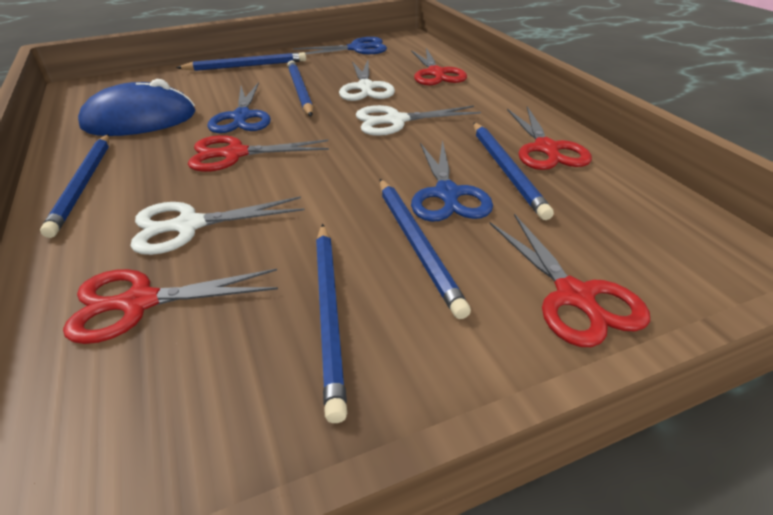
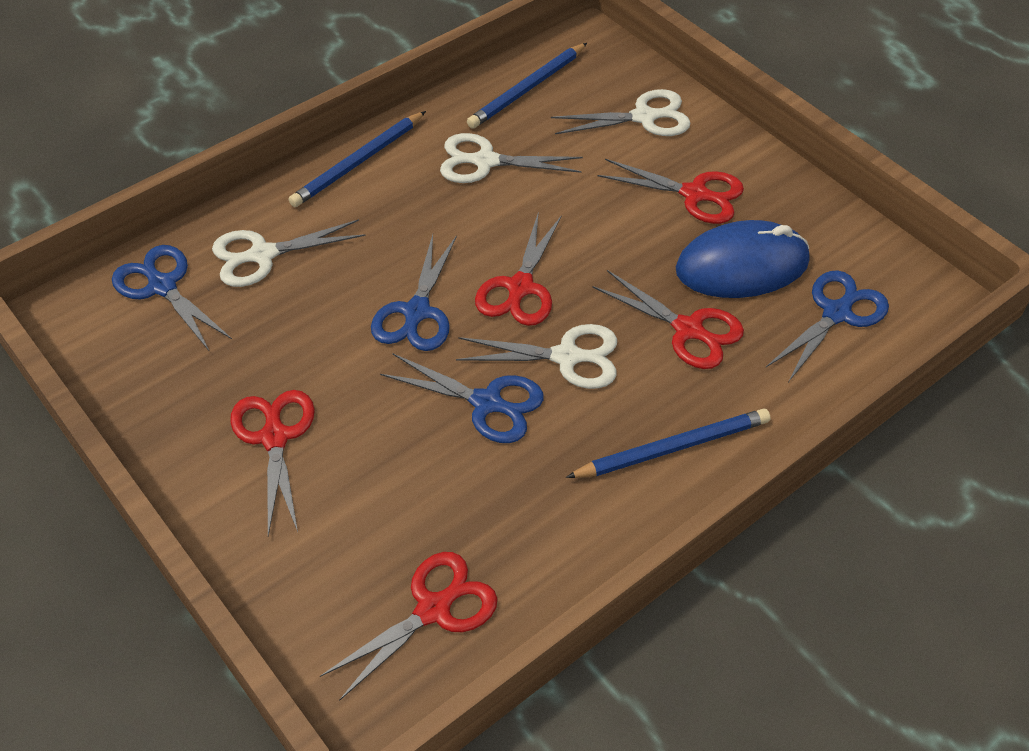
blue pencil: 6 -> 3
blue scissors: 3 -> 4
white scissors: 3 -> 4

